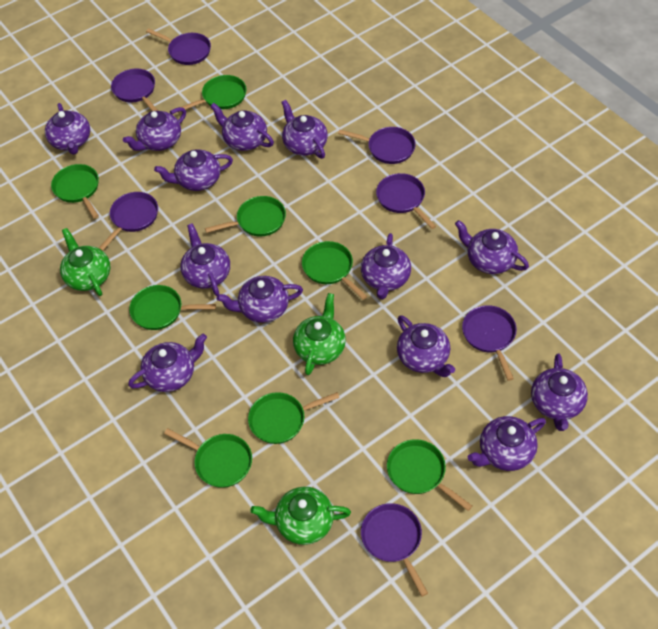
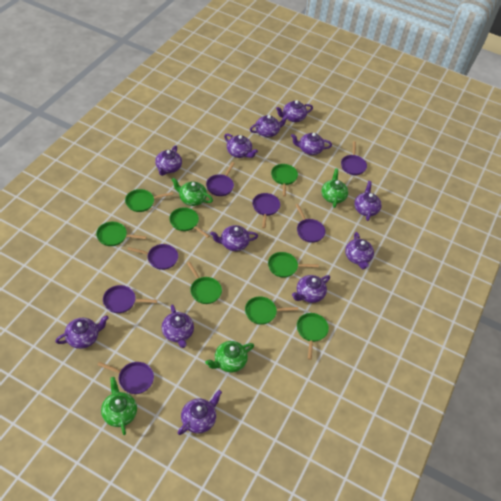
green teapot: 3 -> 4
purple teapot: 13 -> 12

